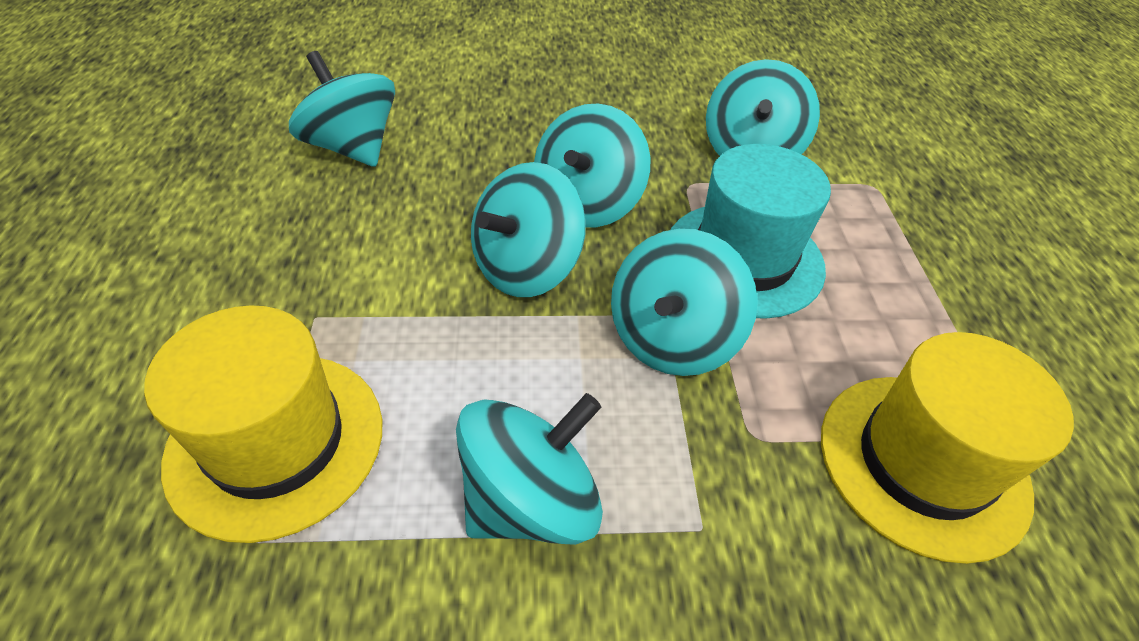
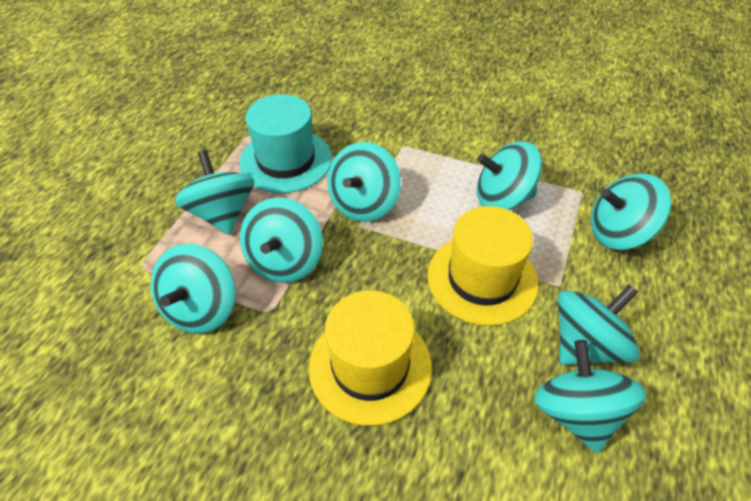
turquoise spinning top: 6 -> 8

